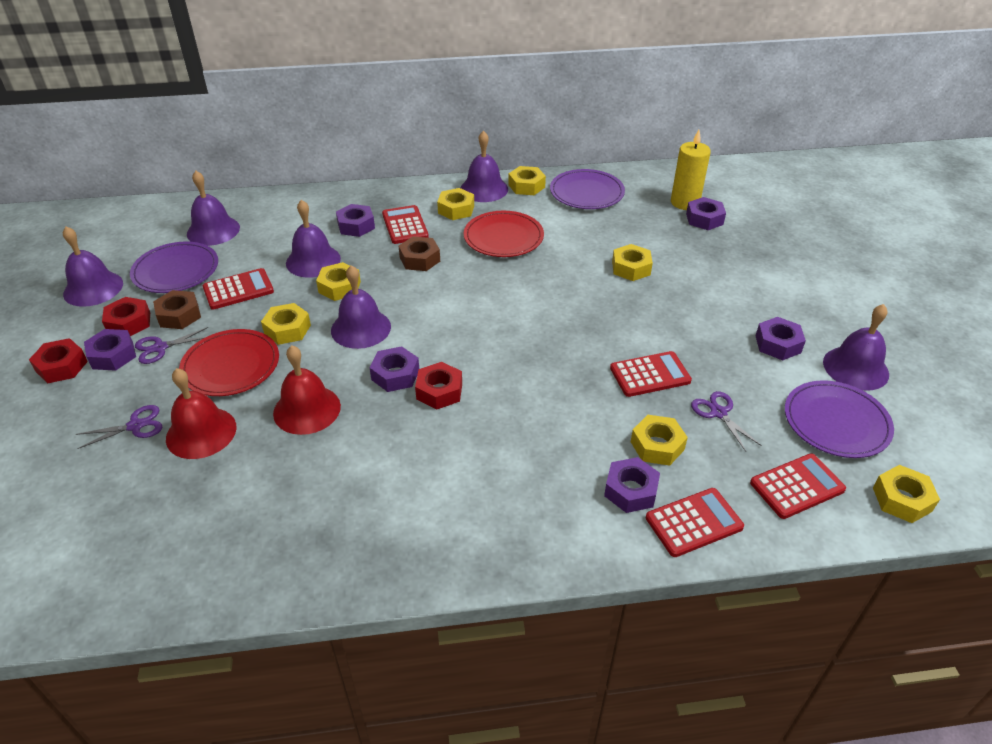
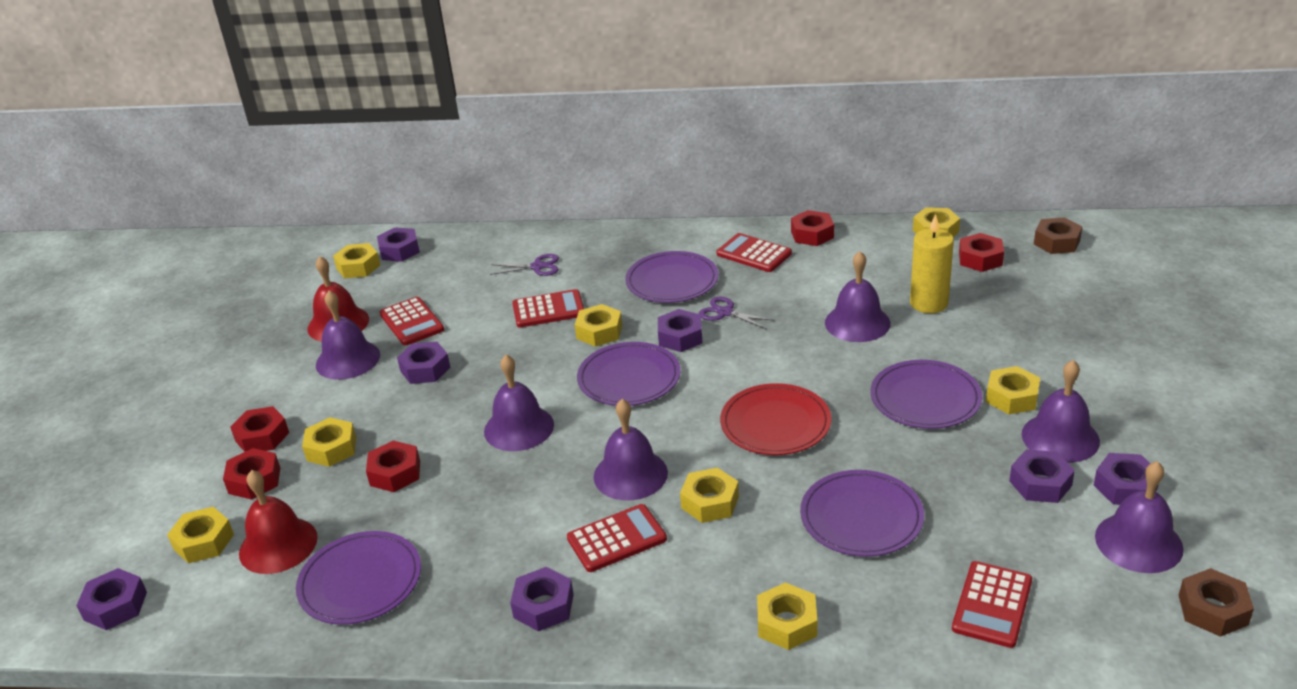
purple nut: 6 -> 7
purple plate: 3 -> 5
purple scissors: 3 -> 2
red nut: 3 -> 5
red plate: 2 -> 1
yellow nut: 7 -> 8

